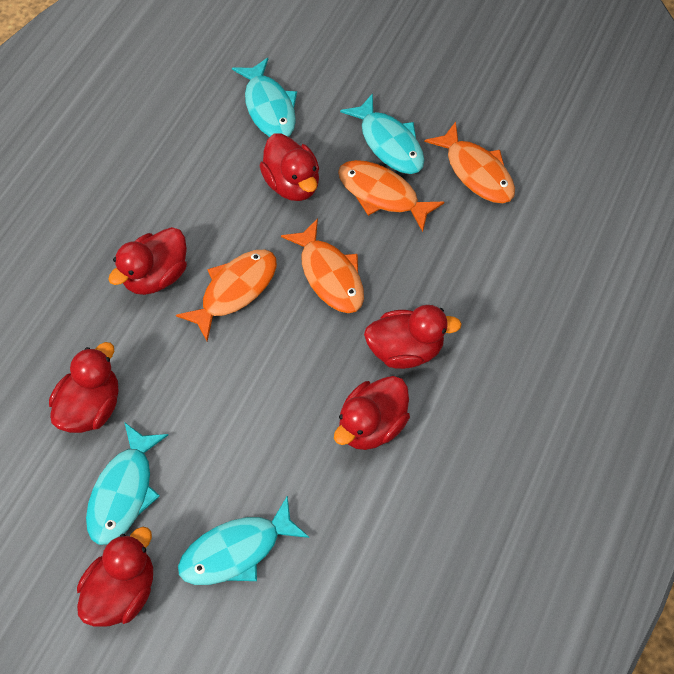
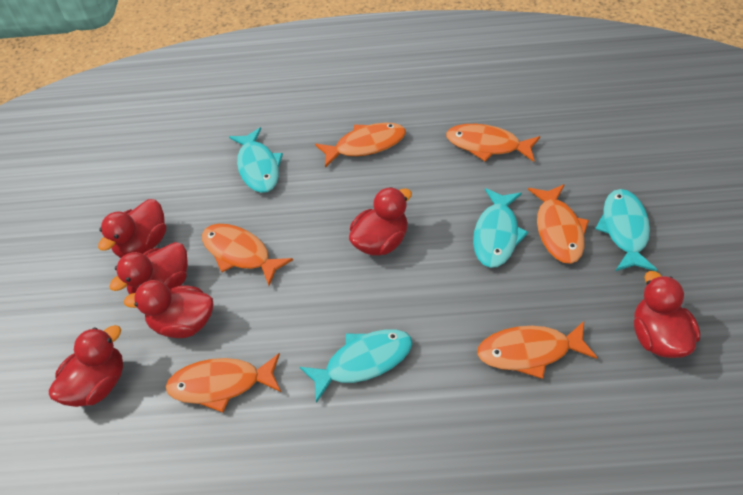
orange fish: 4 -> 6

